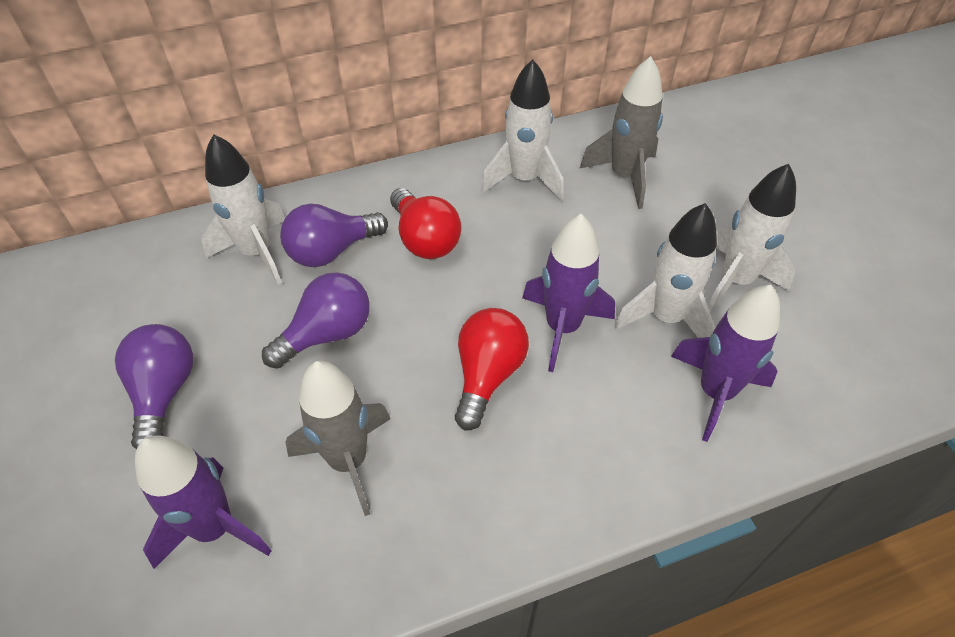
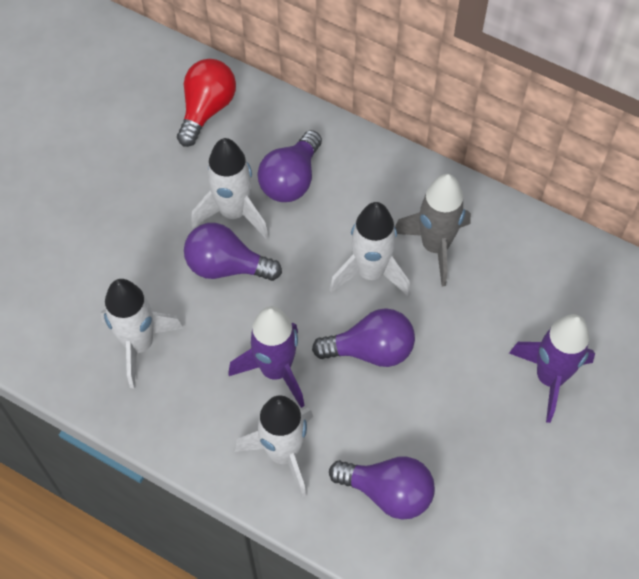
grey rocket: 2 -> 1
purple light bulb: 3 -> 4
purple rocket: 3 -> 2
red light bulb: 2 -> 1

